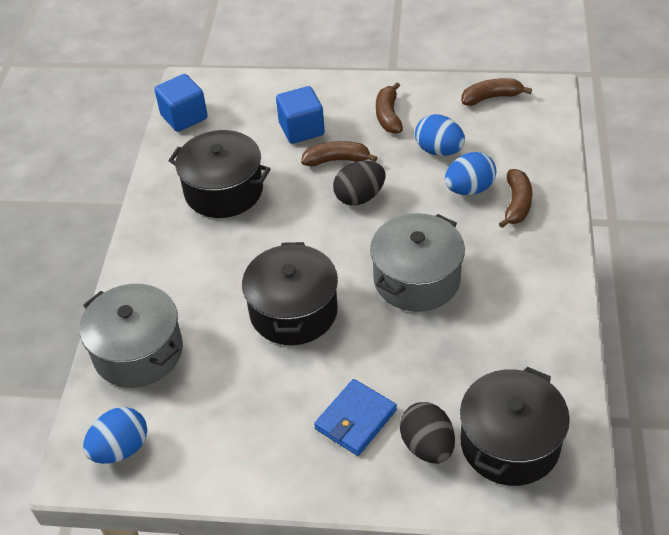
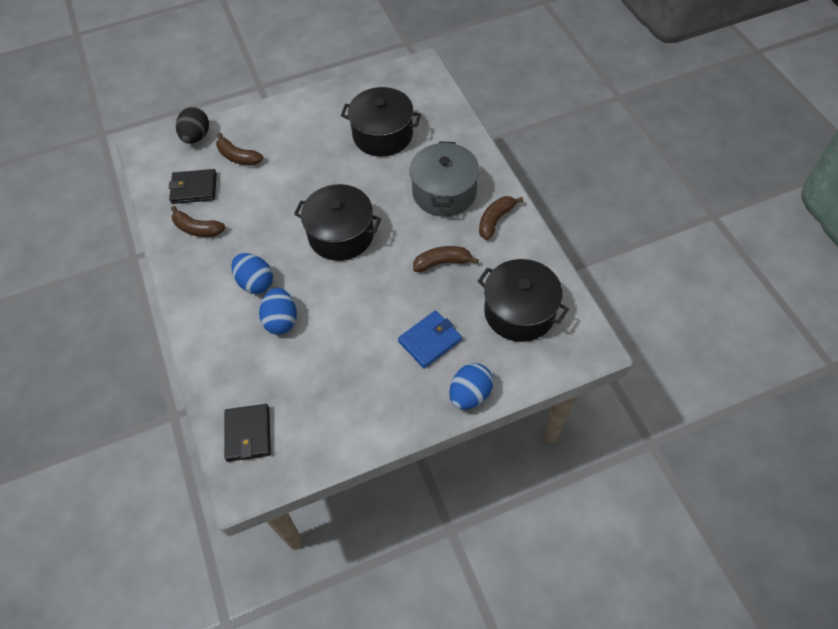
black egg: 2 -> 1
black wallet: 0 -> 2
blue cube: 2 -> 0
grey pot: 2 -> 1

